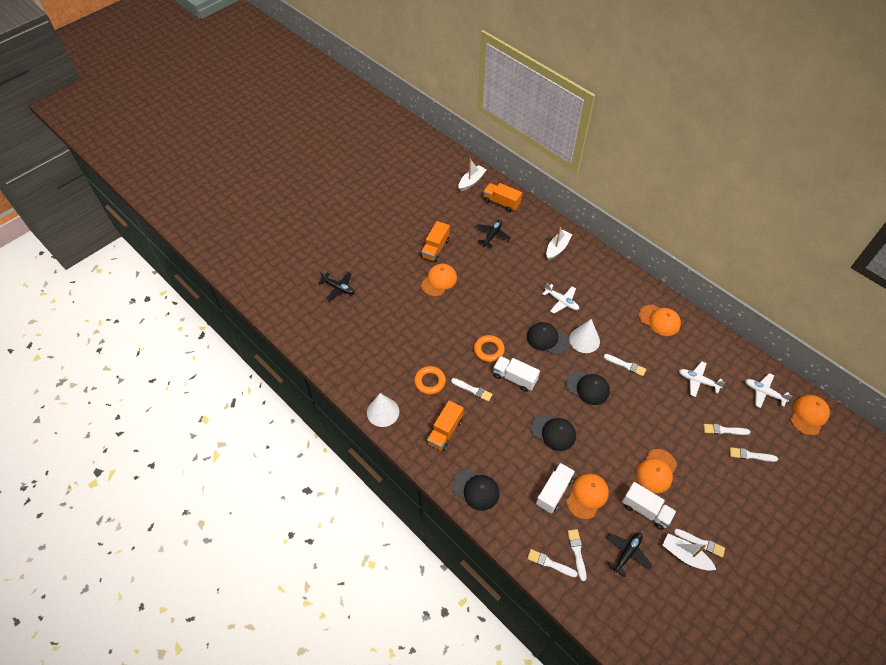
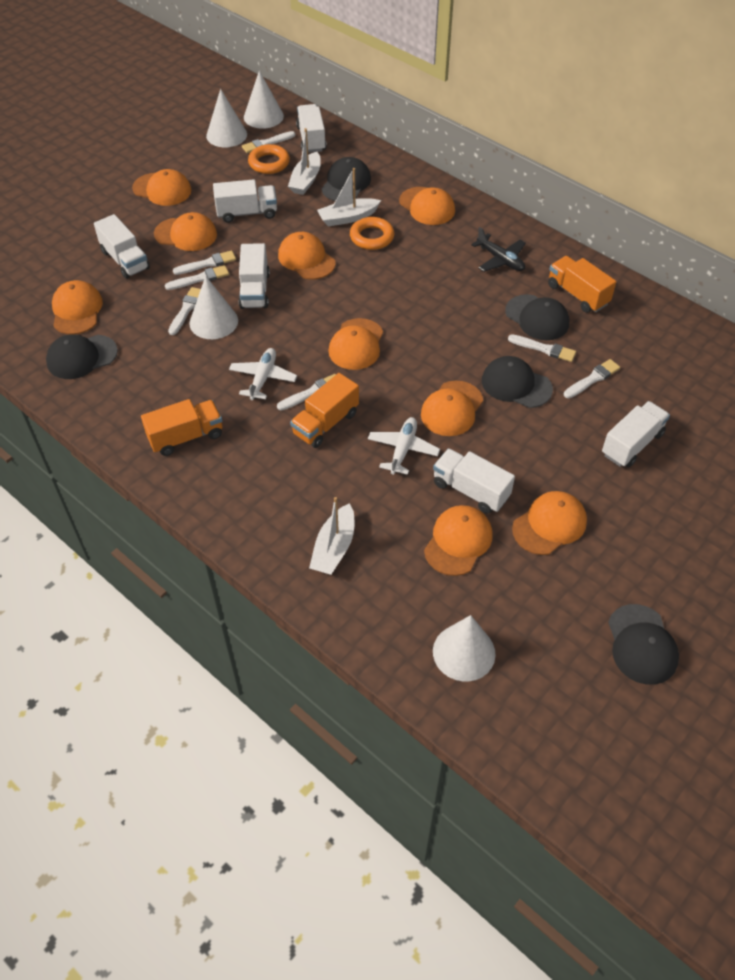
black cap: 4 -> 5
black plane: 3 -> 1
orange cap: 5 -> 9
white cone: 2 -> 4
white plane: 3 -> 2
white truck: 3 -> 6

